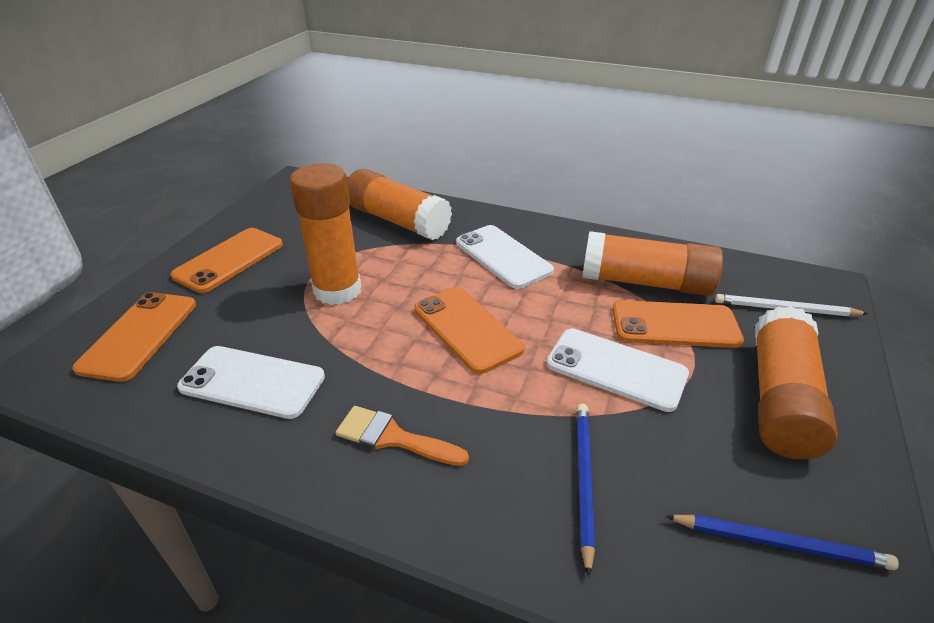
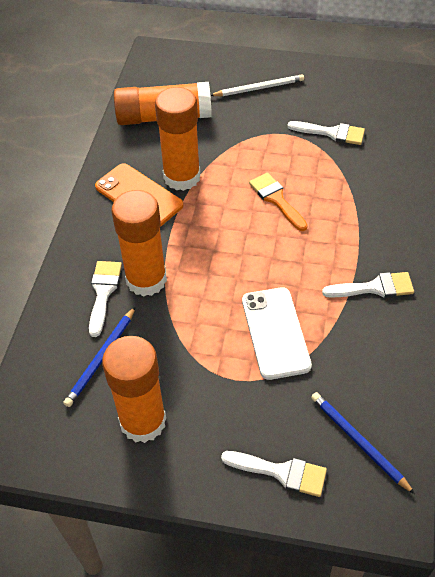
orange phone: 4 -> 1
white brush: 0 -> 4
white phone: 3 -> 1

